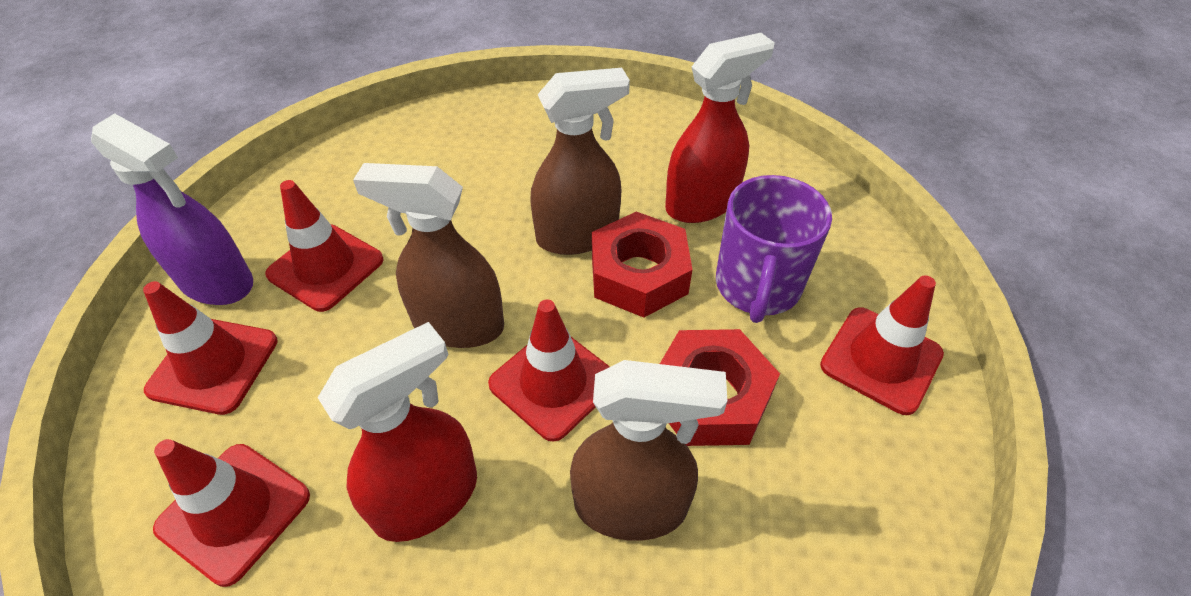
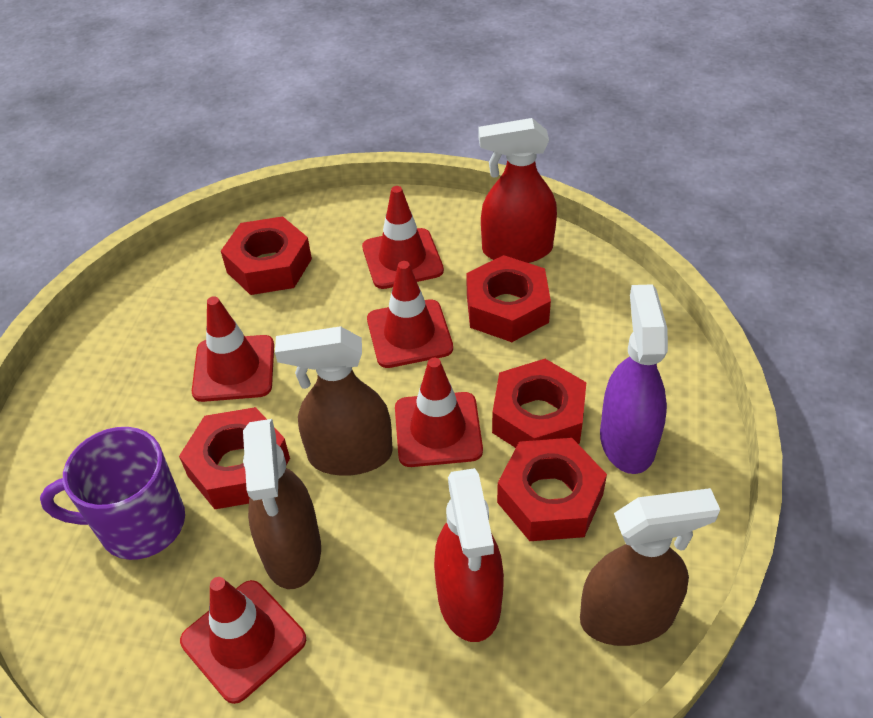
red nut: 2 -> 5

